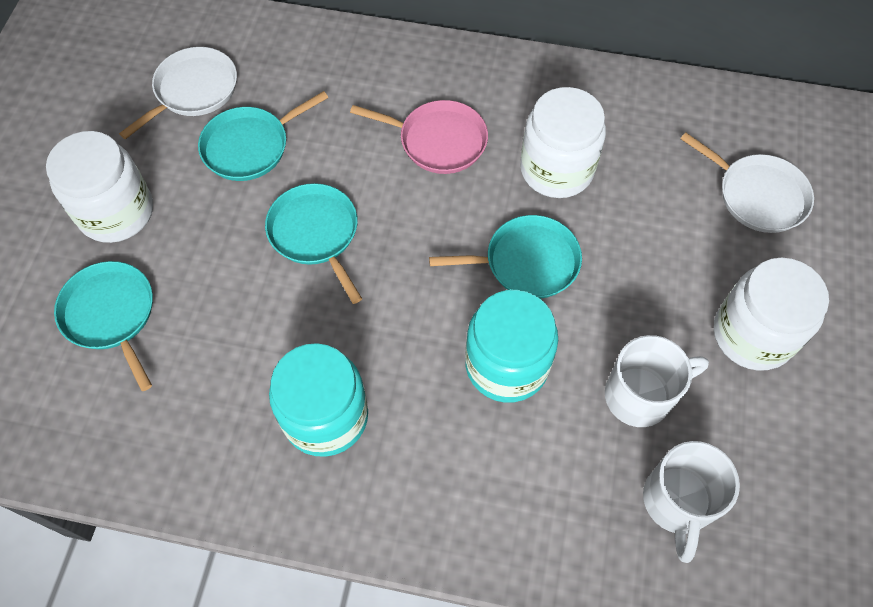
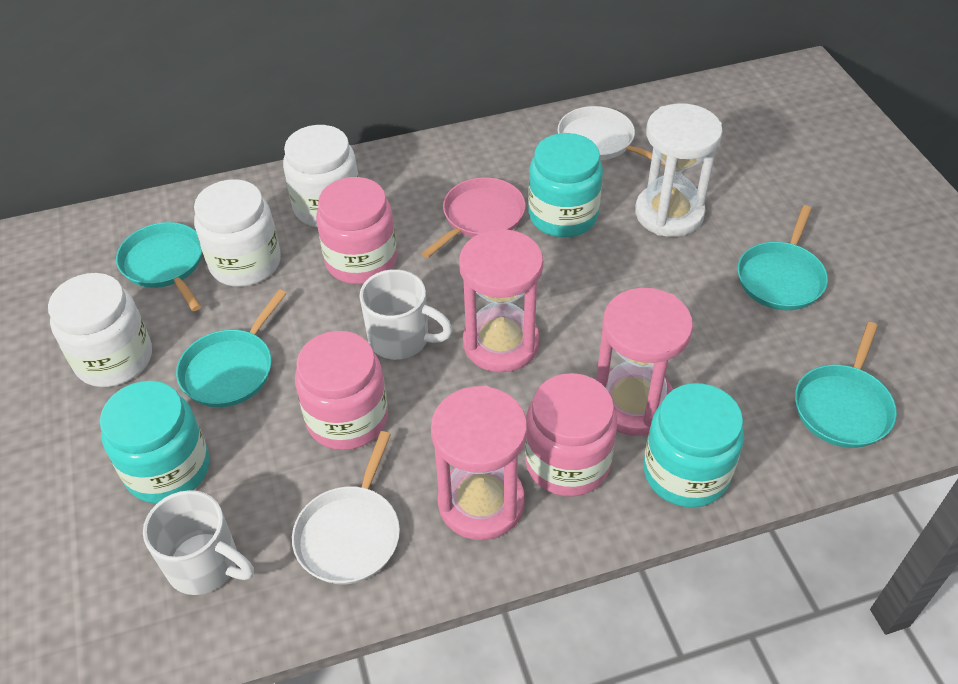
pink hourglass: 0 -> 3
pink jar: 0 -> 3
turquoise jar: 2 -> 3
white hourglass: 0 -> 1

